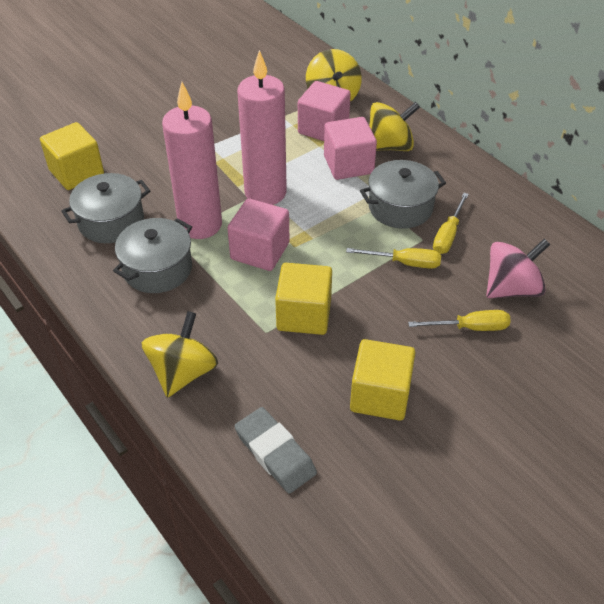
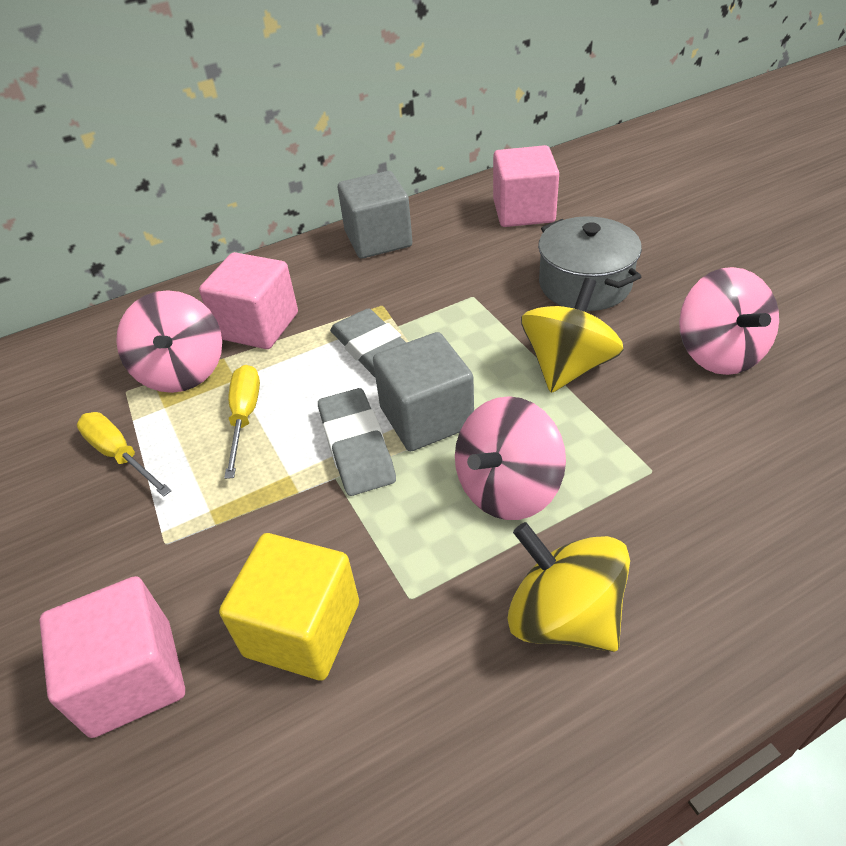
grey cube: 0 -> 2
grey eraser: 1 -> 2
grey pot: 3 -> 1
pink candle: 2 -> 0
pink spinning top: 1 -> 3
yellow cube: 3 -> 1
yellow screwdriver: 3 -> 2
yellow spinning top: 3 -> 2

